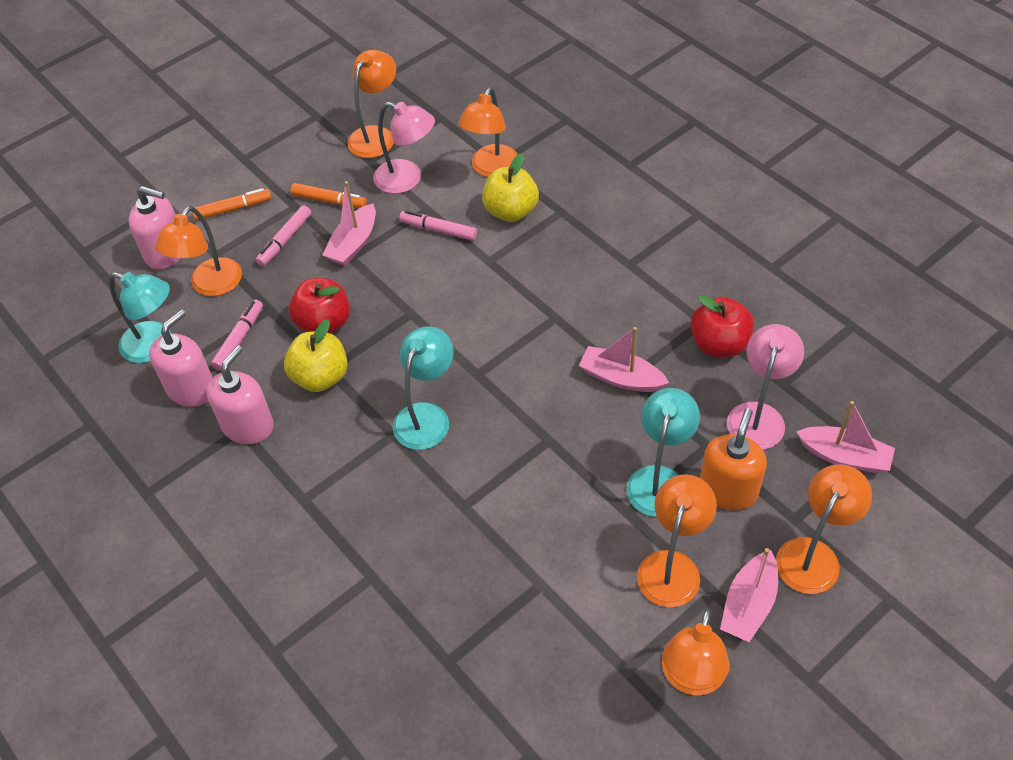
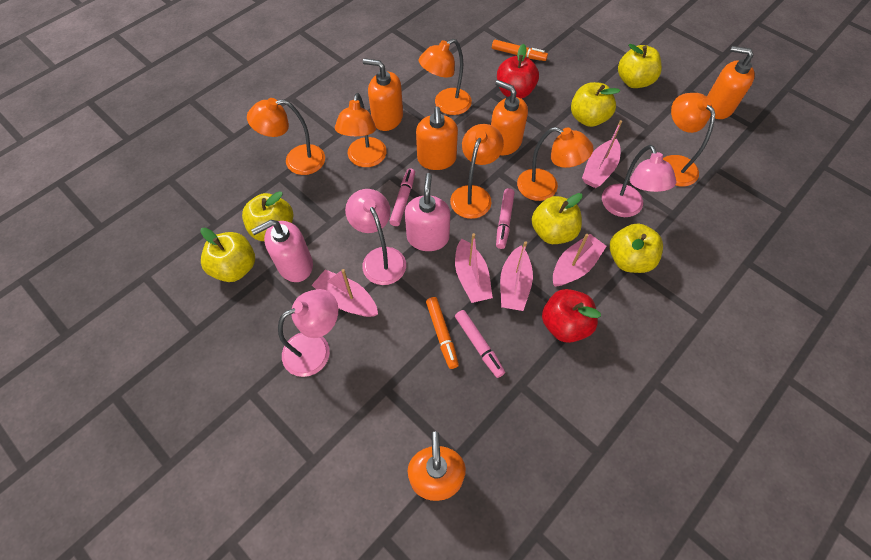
orange soap dispenser: 1 -> 5
pink boat: 4 -> 5
pink lamp: 2 -> 3
pink soap dispenser: 3 -> 2
turquoise lamp: 3 -> 0
yellow apple: 2 -> 6

